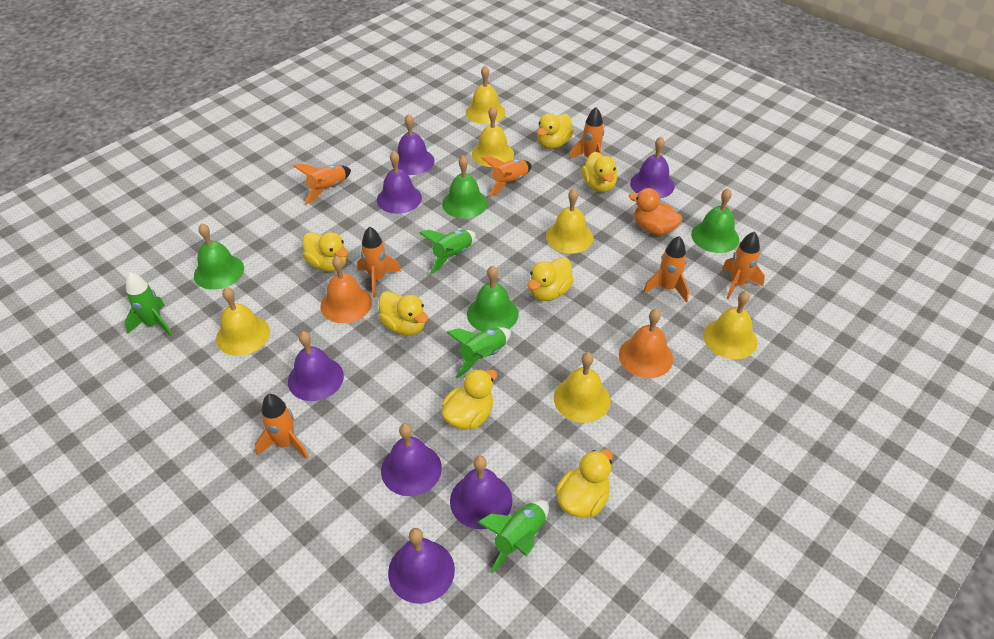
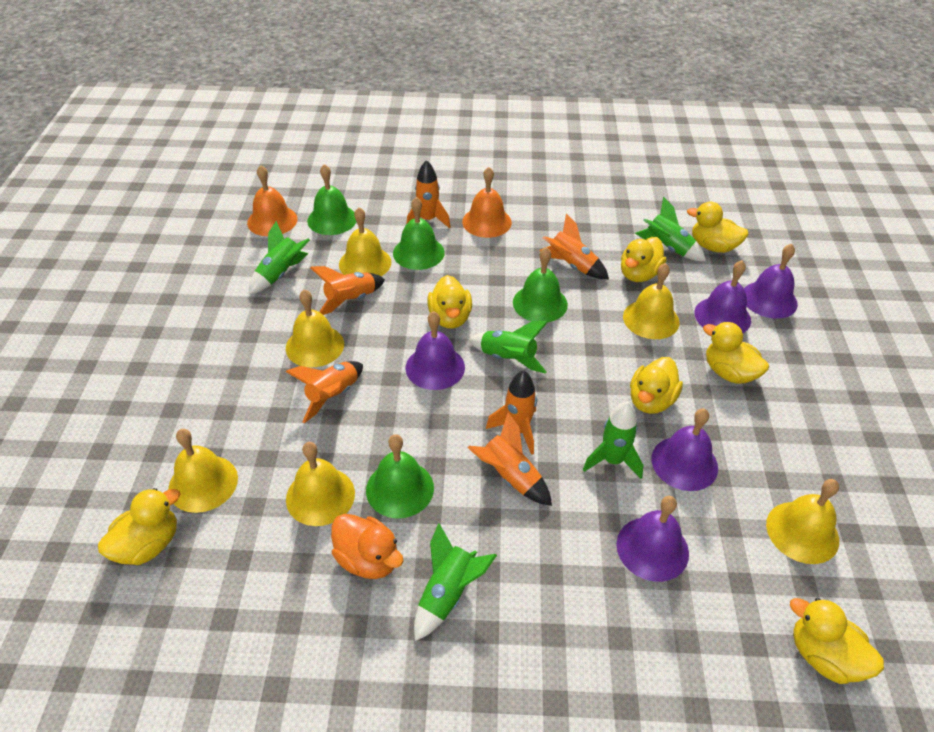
green rocket: 4 -> 5
orange rocket: 7 -> 6
purple bell: 7 -> 5

